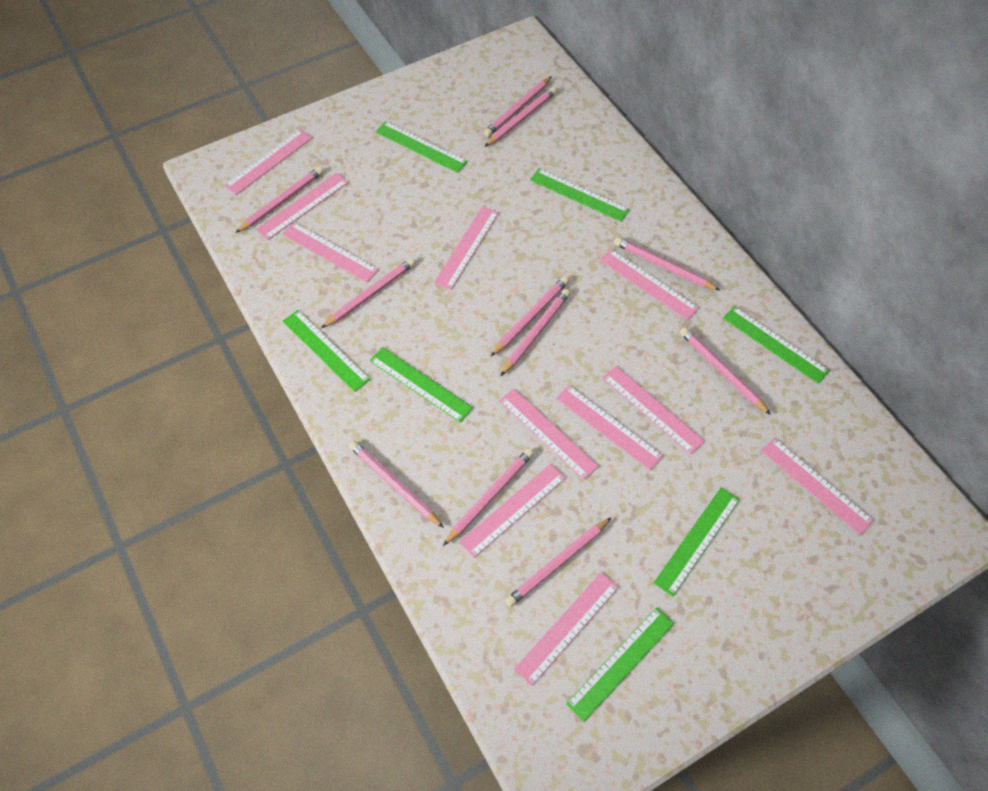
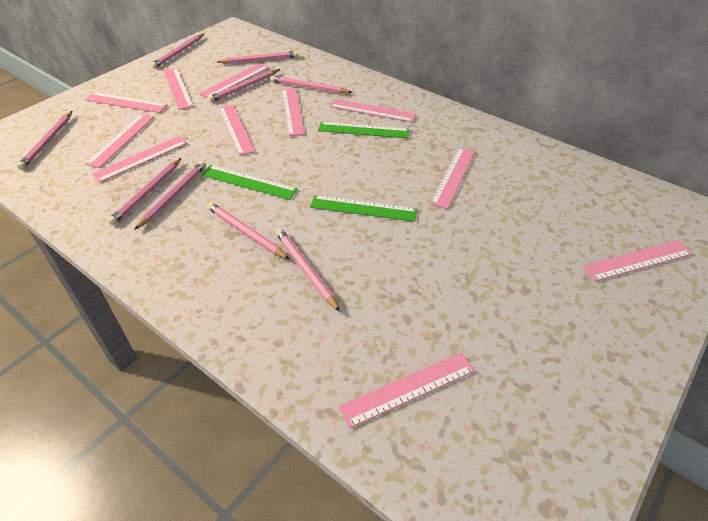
green ruler: 7 -> 3
pink pencil: 11 -> 9

